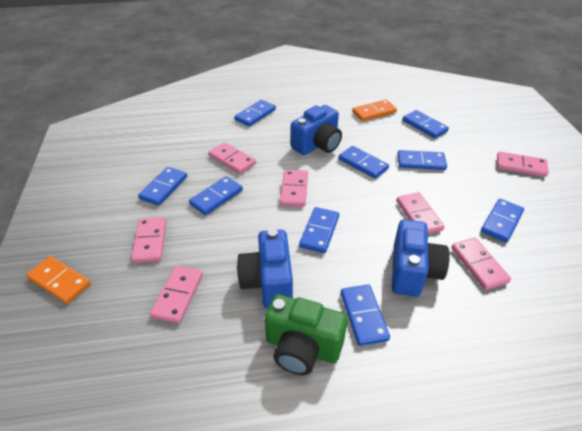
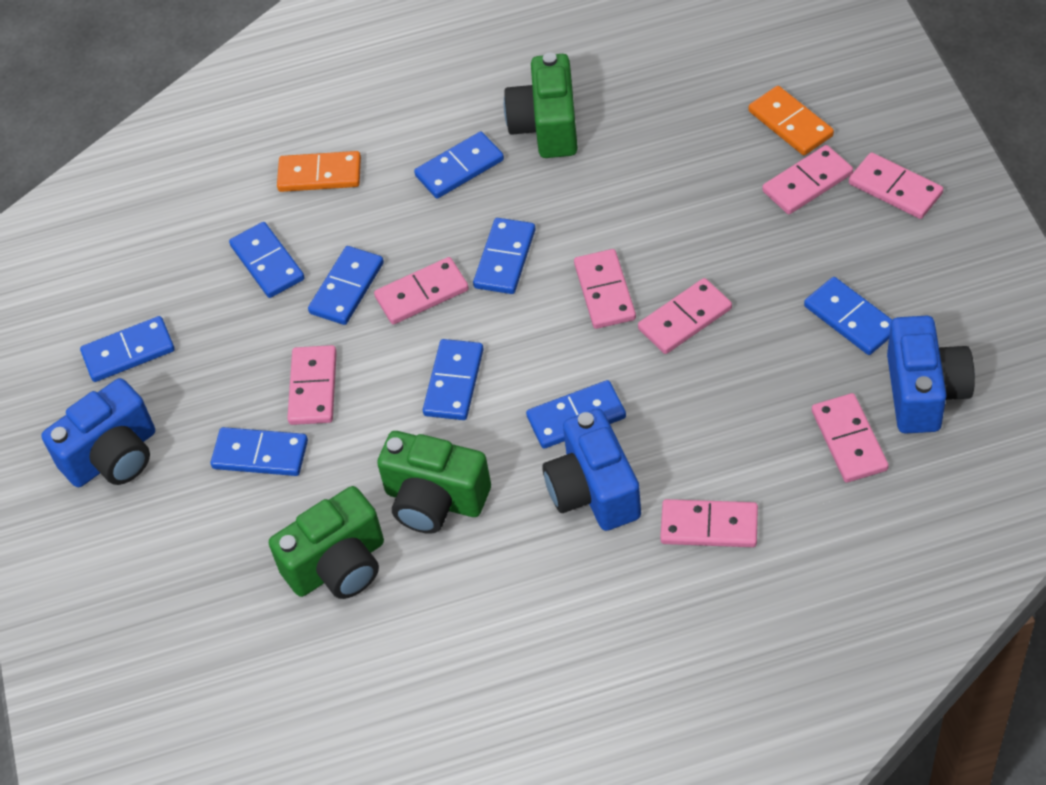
green camera: 1 -> 3
pink domino: 7 -> 8

